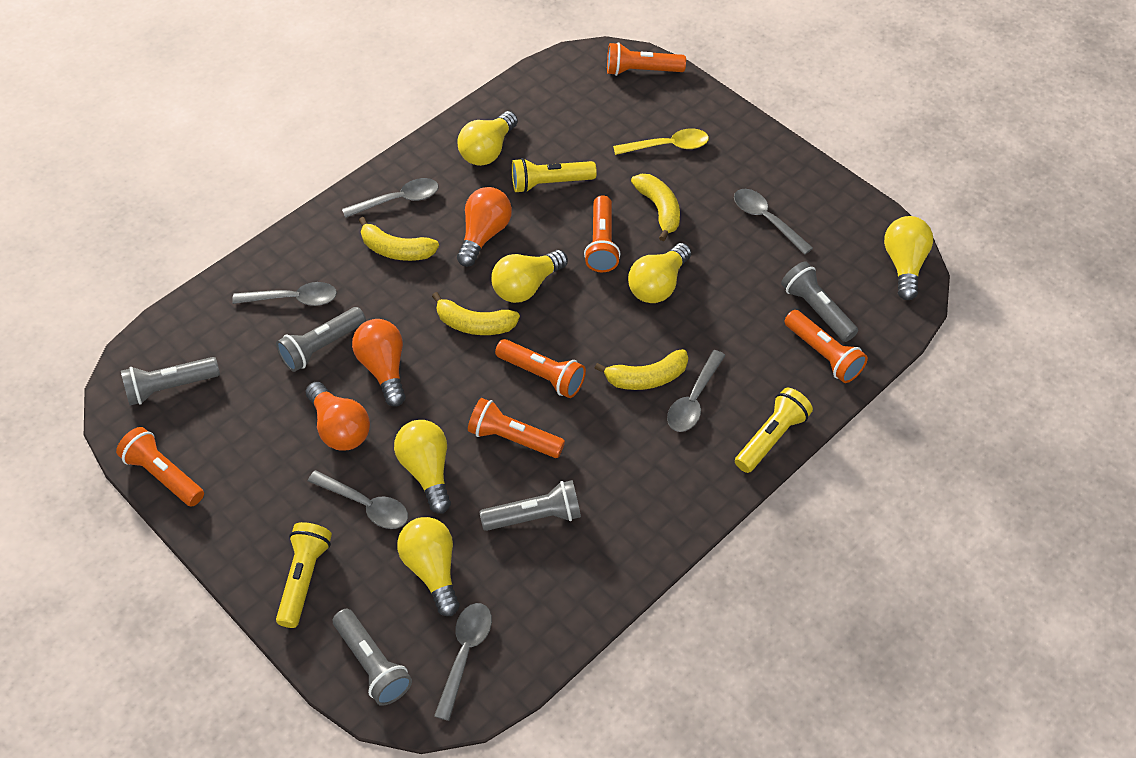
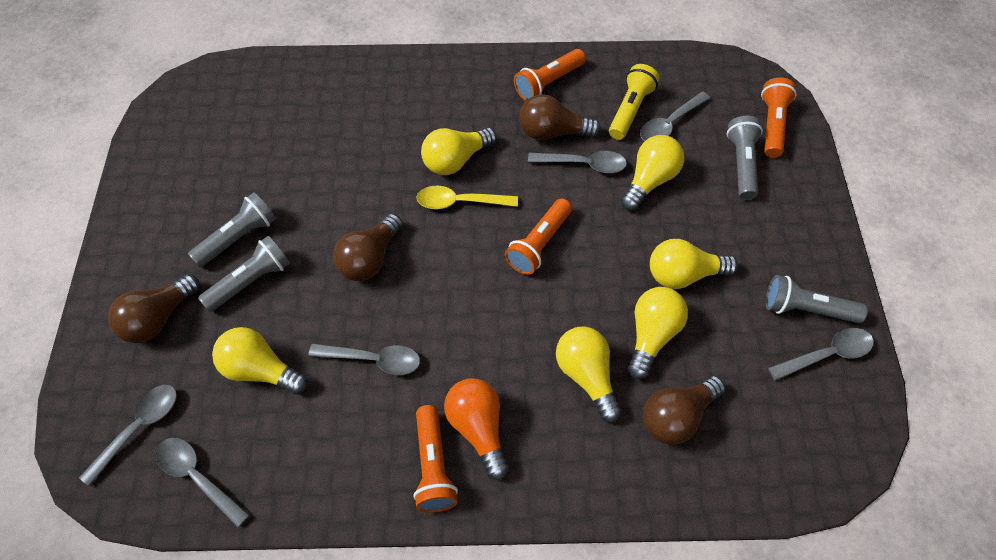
brown light bulb: 0 -> 4
grey flashlight: 5 -> 4
orange flashlight: 6 -> 4
orange light bulb: 3 -> 1
yellow banana: 4 -> 0
yellow flashlight: 3 -> 1

